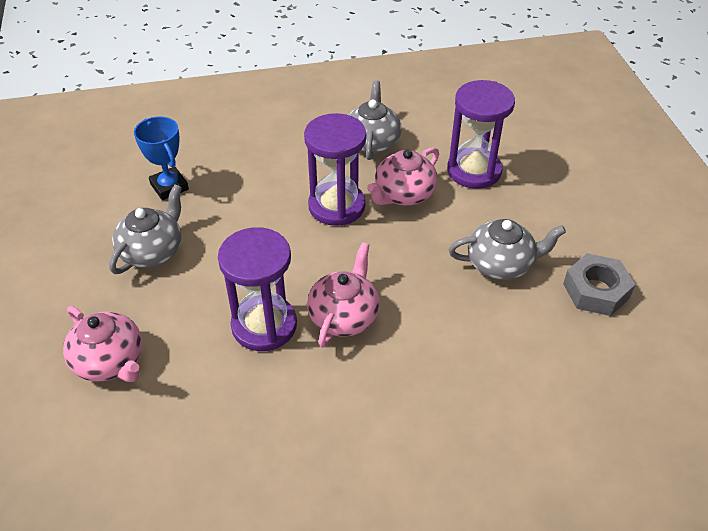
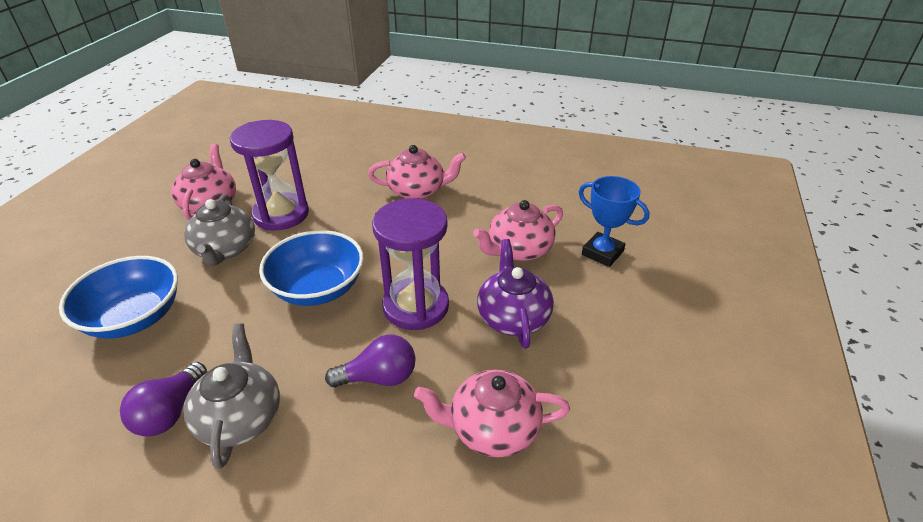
blue bowl: 0 -> 2
grey nut: 1 -> 0
grey teapot: 3 -> 2
pink teapot: 3 -> 4
purple hourglass: 3 -> 2
purple light bulb: 0 -> 2
purple teapot: 0 -> 1

